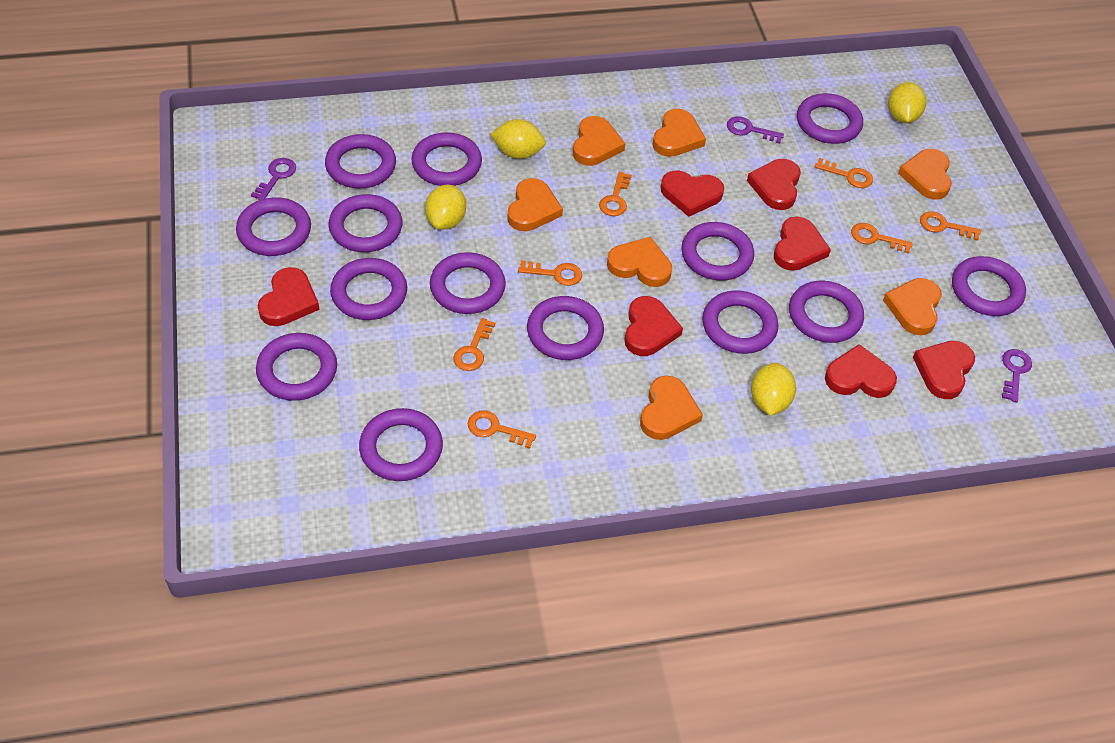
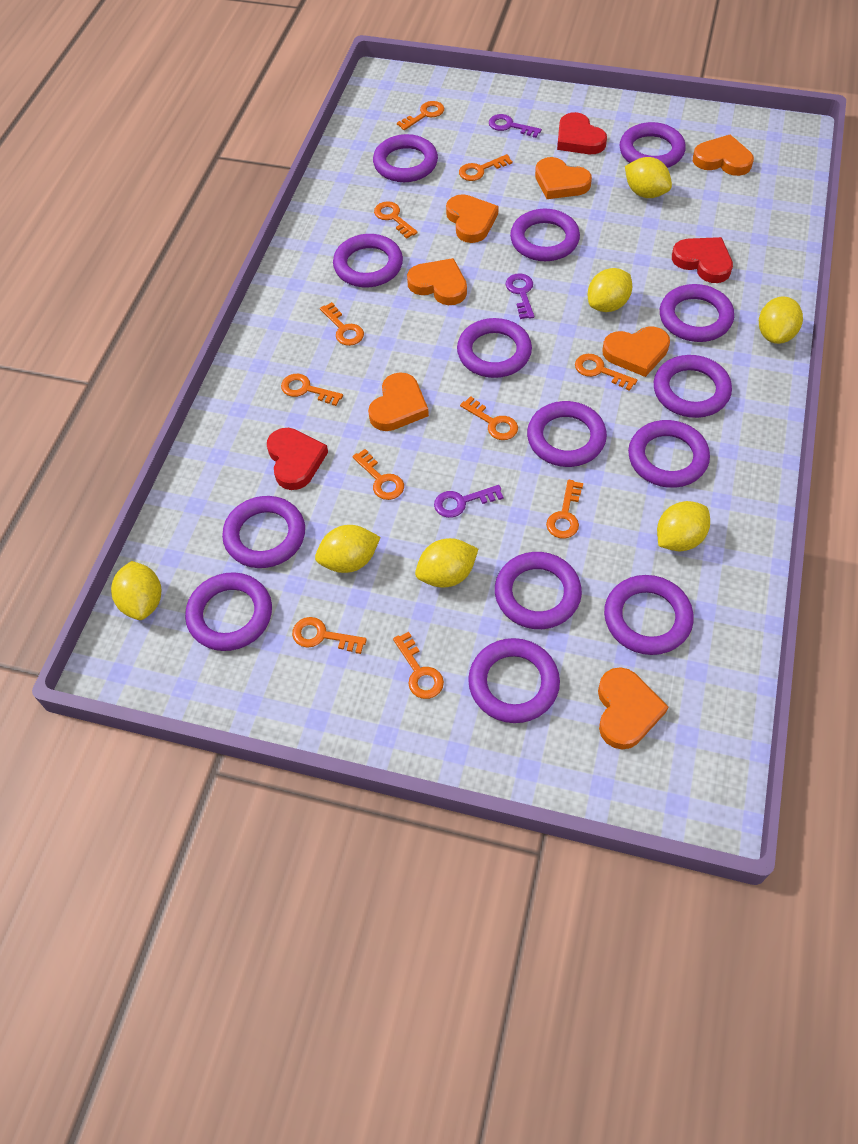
orange key: 7 -> 11
red heart: 7 -> 3
yellow lemon: 4 -> 7

